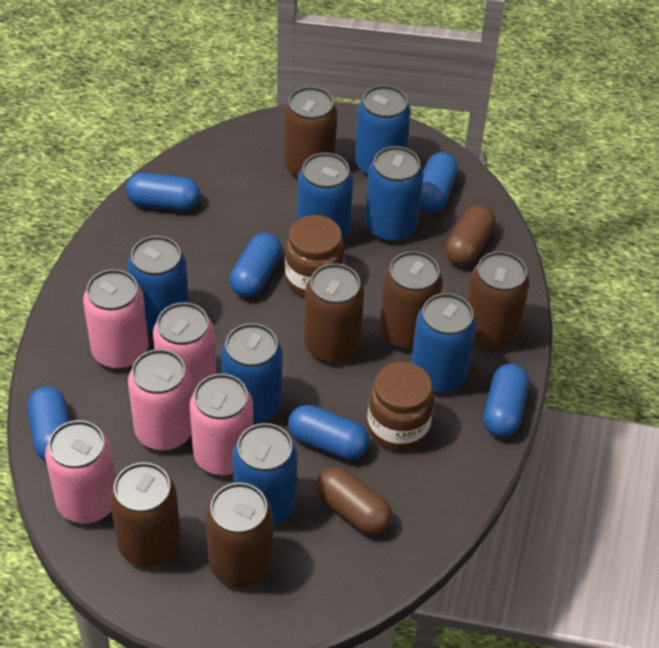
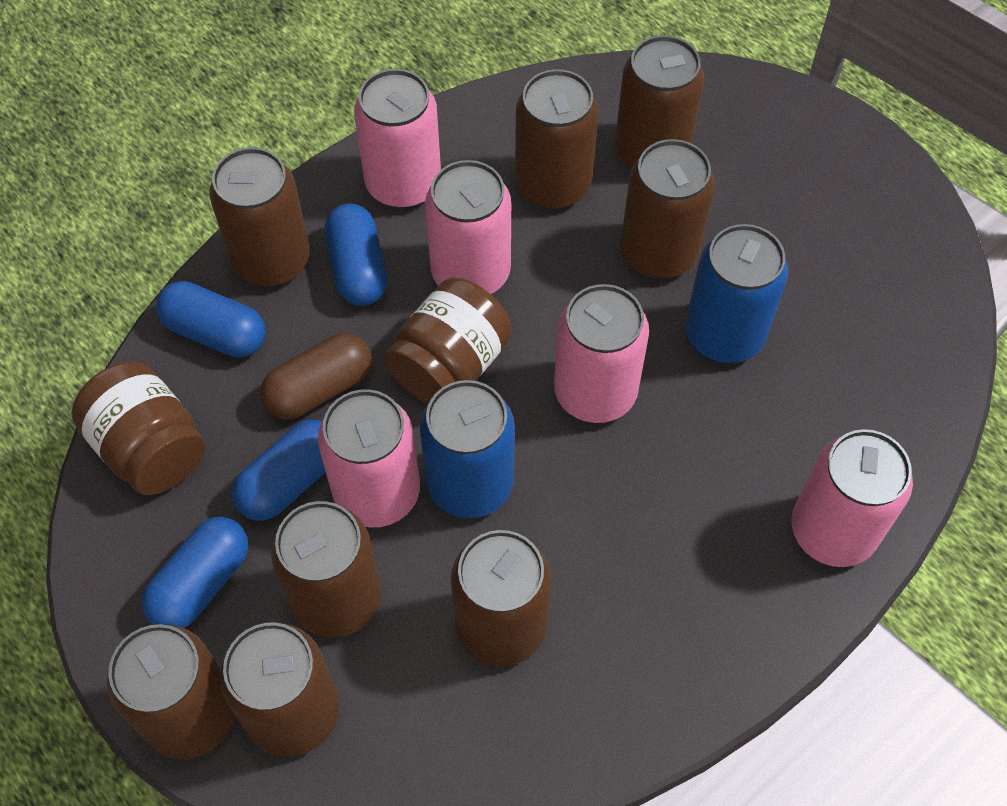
blue can: 7 -> 2
blue capsule: 6 -> 4
brown can: 6 -> 8
brown capsule: 2 -> 1

